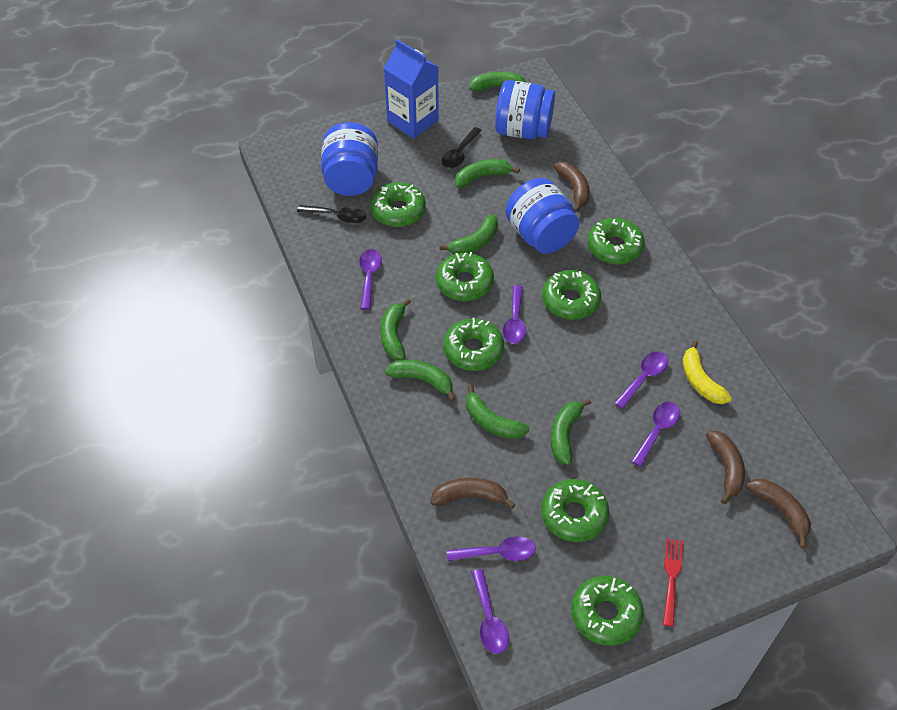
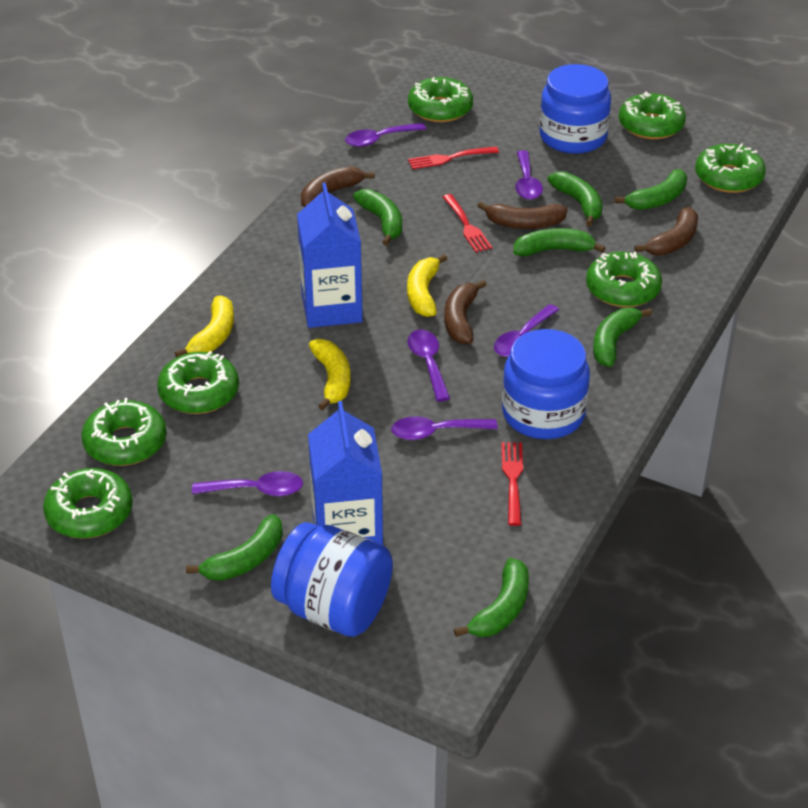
black spoon: 2 -> 0
blue carton: 1 -> 2
red fork: 1 -> 3
yellow banana: 1 -> 3

